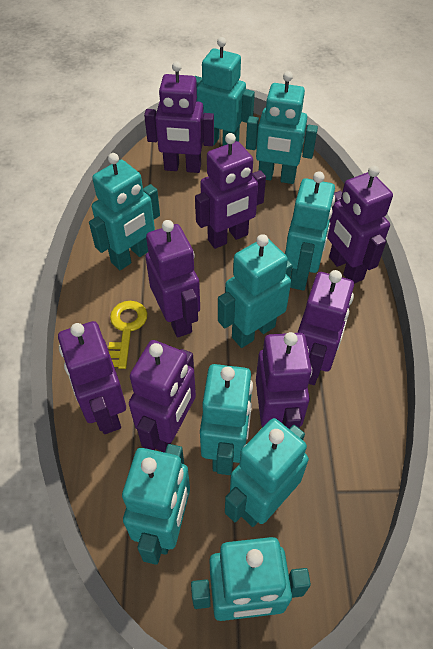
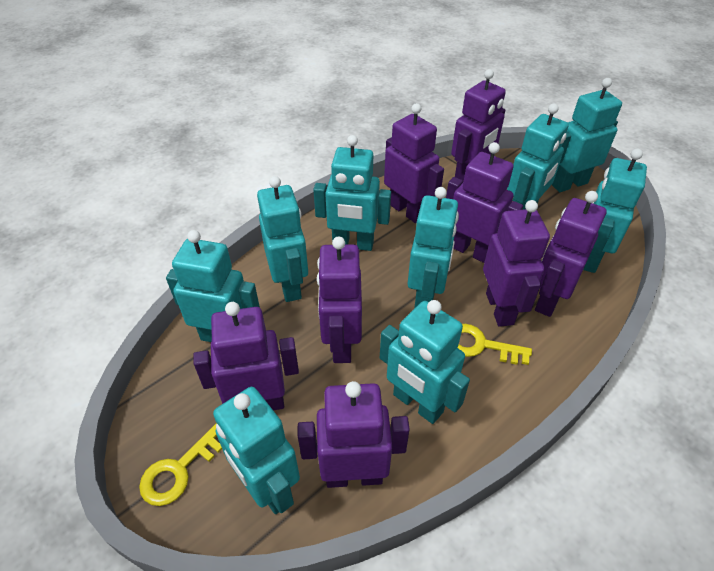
yellow key: 1 -> 2

